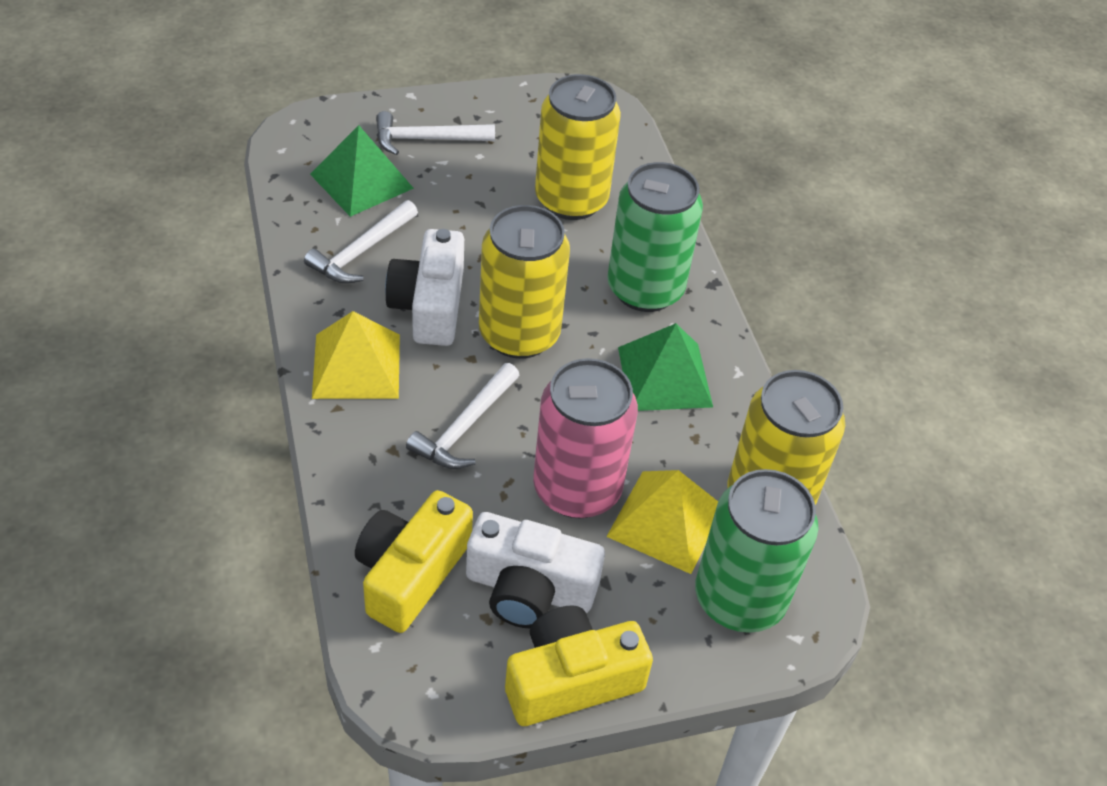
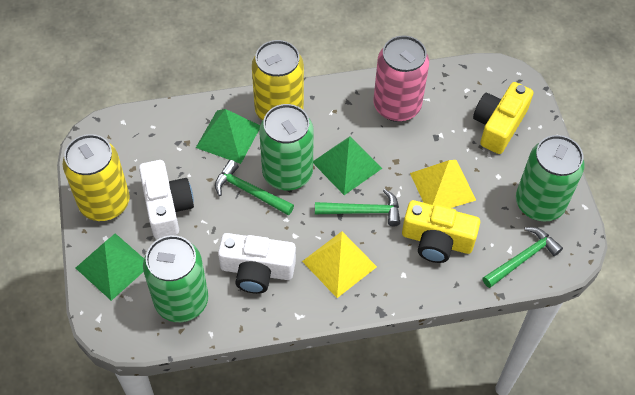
green can: 2 -> 3
green hammer: 0 -> 3
green pyramid: 2 -> 3
white hammer: 3 -> 0
yellow can: 3 -> 2

